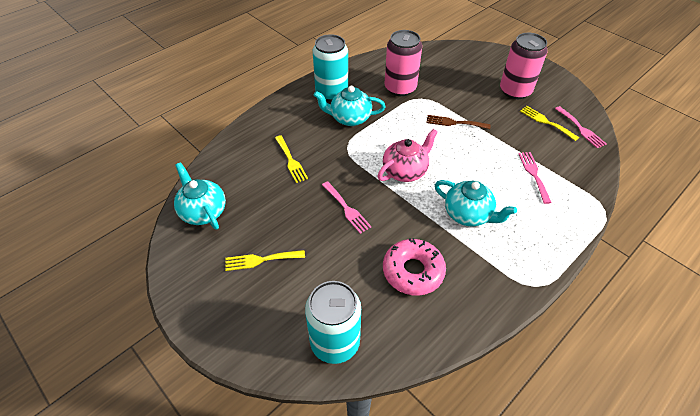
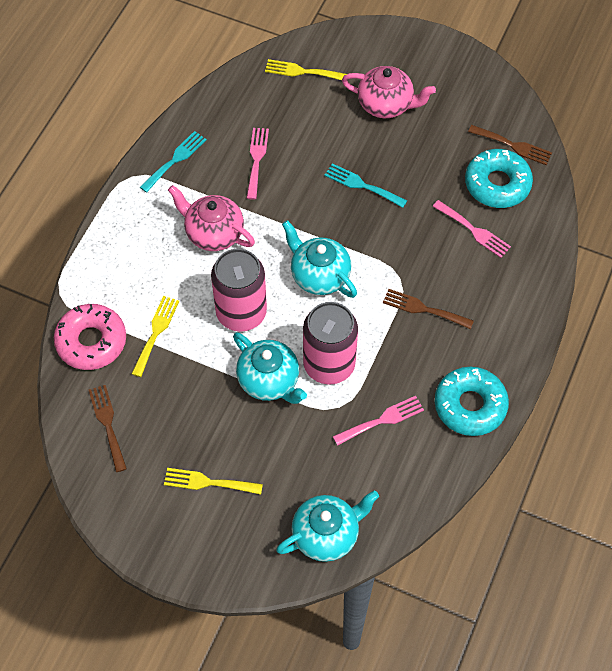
brown fork: 1 -> 3
pink teapot: 1 -> 2
turquoise can: 2 -> 0
turquoise donut: 0 -> 2
turquoise fork: 0 -> 2

